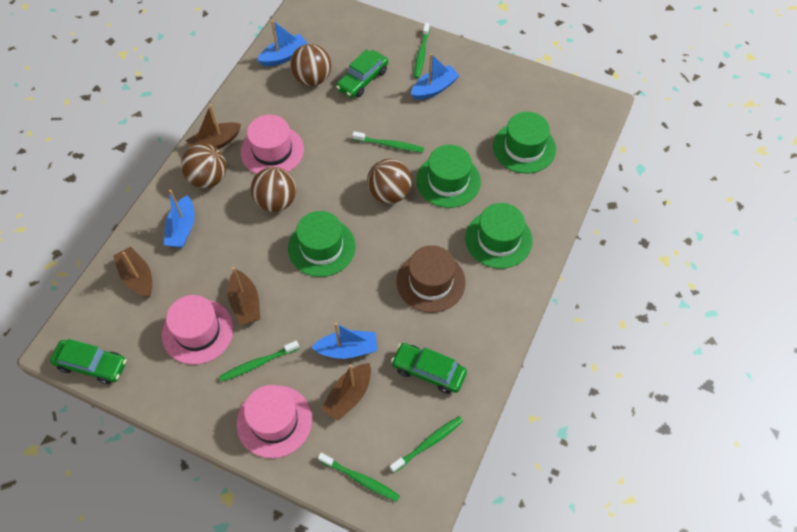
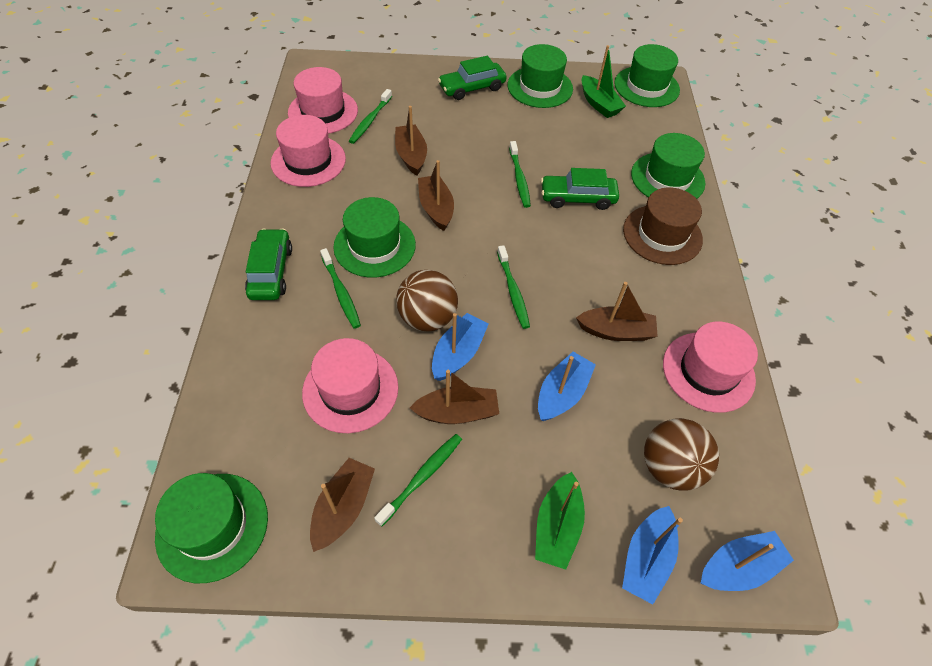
brown ball: 4 -> 2
brown boat: 4 -> 5
green boat: 0 -> 2
green hat: 4 -> 5
pink hat: 3 -> 4

